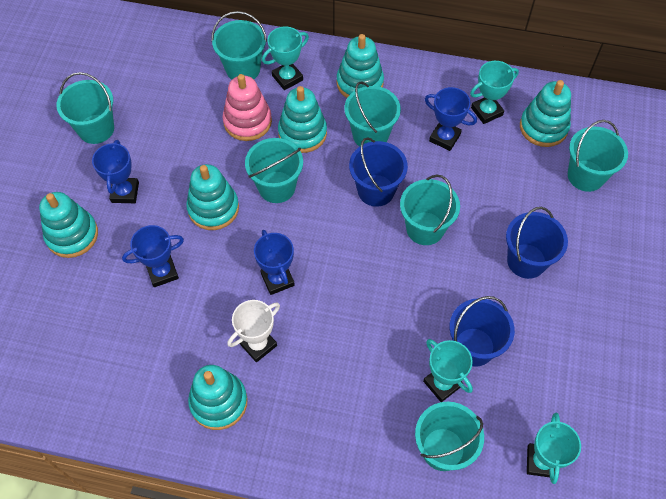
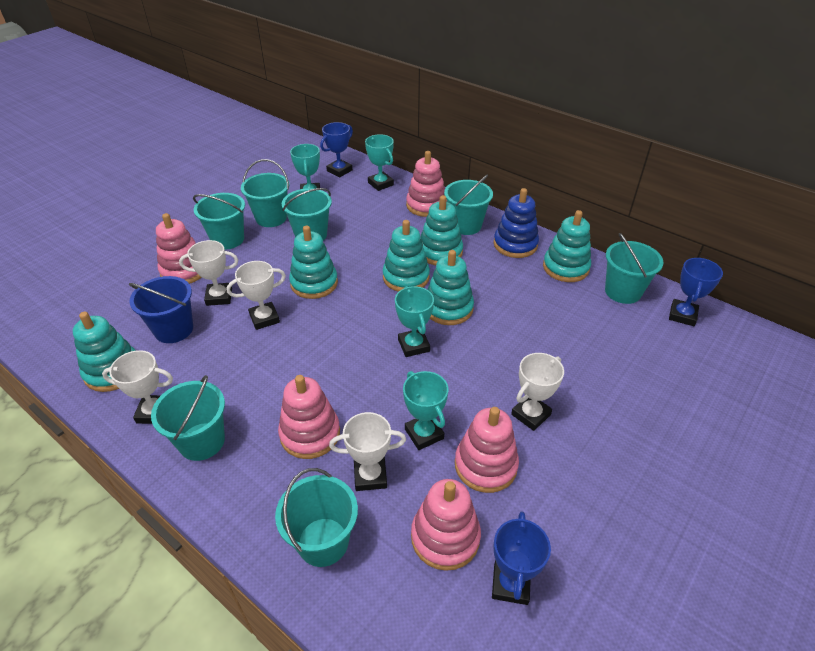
blue bucket: 3 -> 1
blue stacking toy: 0 -> 1
blue trophy: 4 -> 3
pink stacking toy: 1 -> 5
white trophy: 1 -> 5

